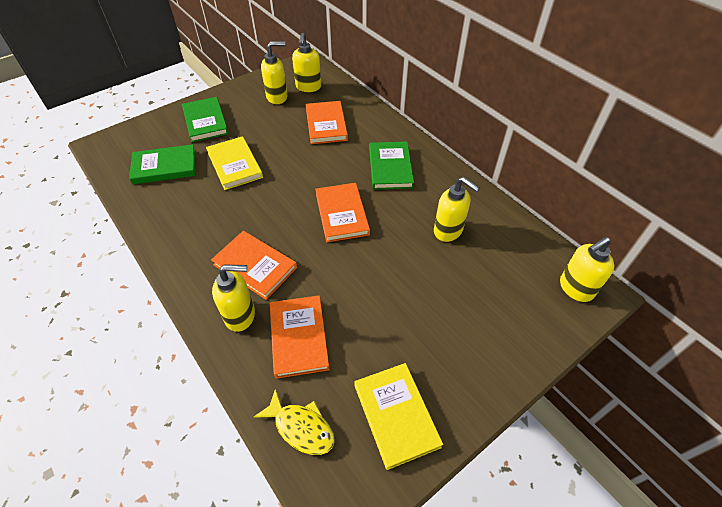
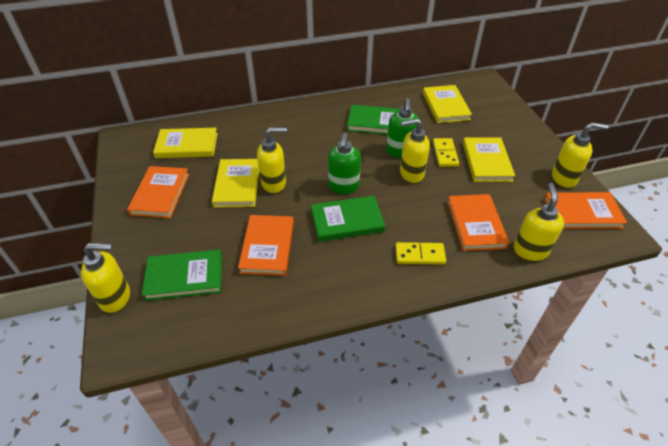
green soap dispenser: 0 -> 2
yellow book: 2 -> 4
yellow domino: 0 -> 2
yellow fish: 1 -> 0

